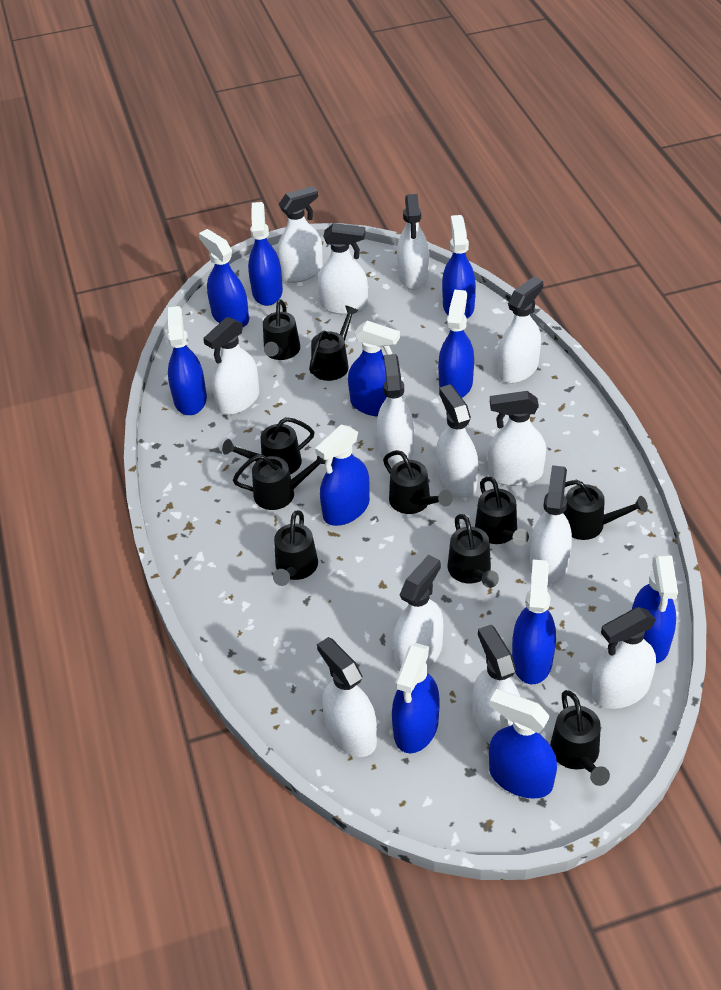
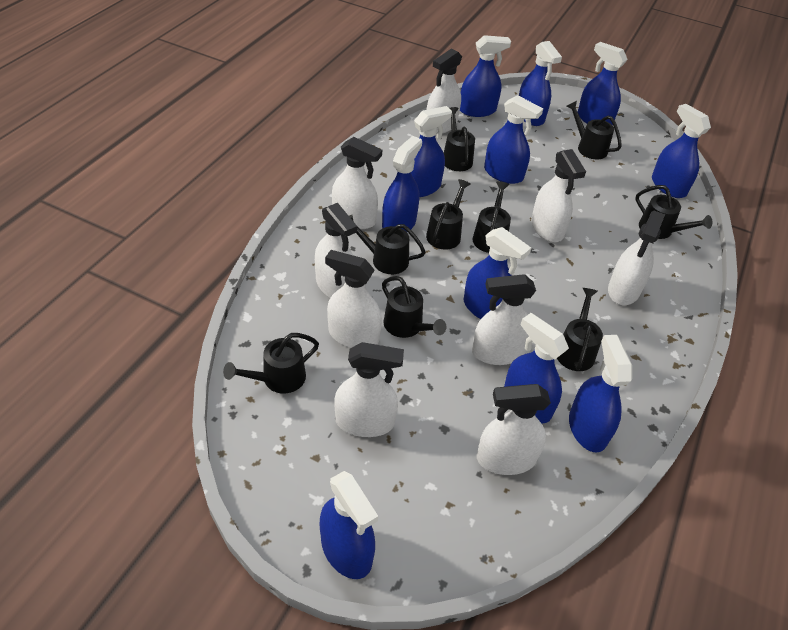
black watering can: 10 -> 9
white spray bottle: 13 -> 9

